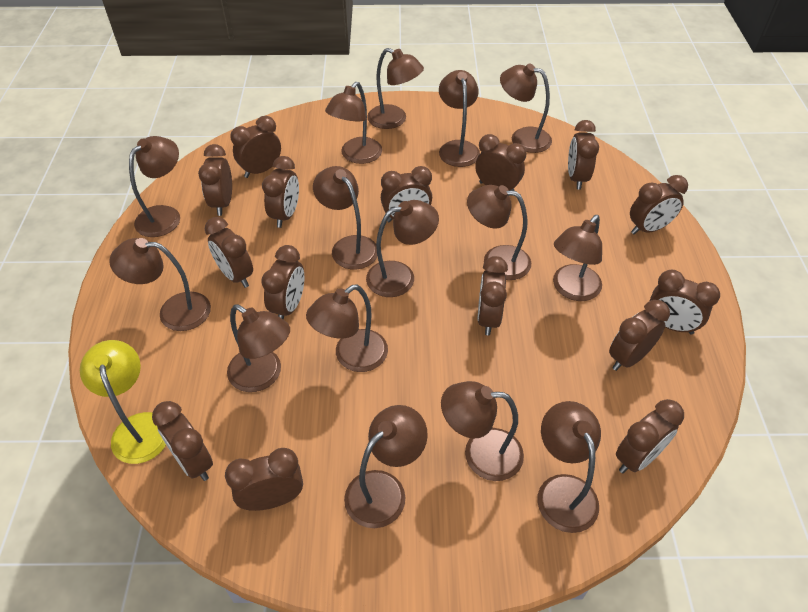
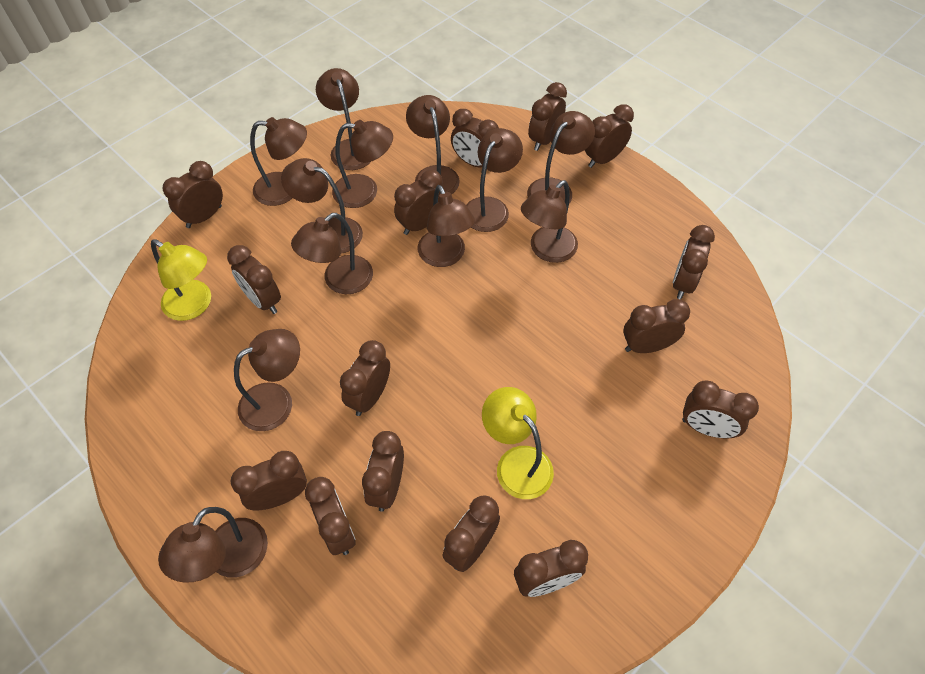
brown lamp: 15 -> 12
yellow lamp: 1 -> 2

